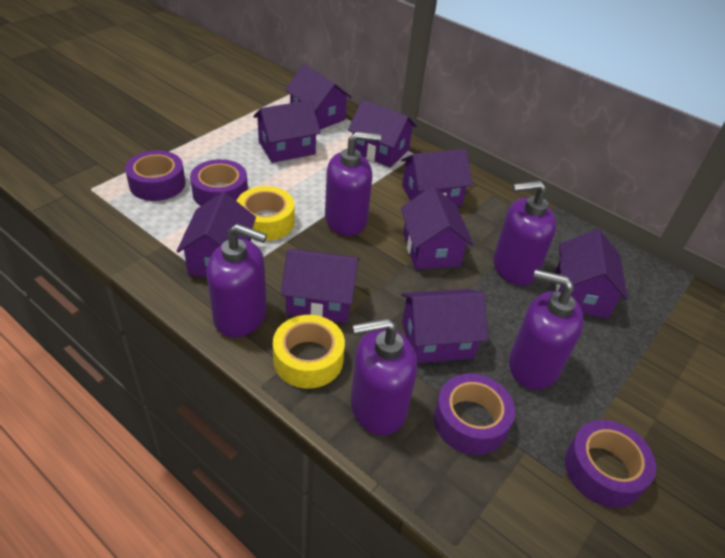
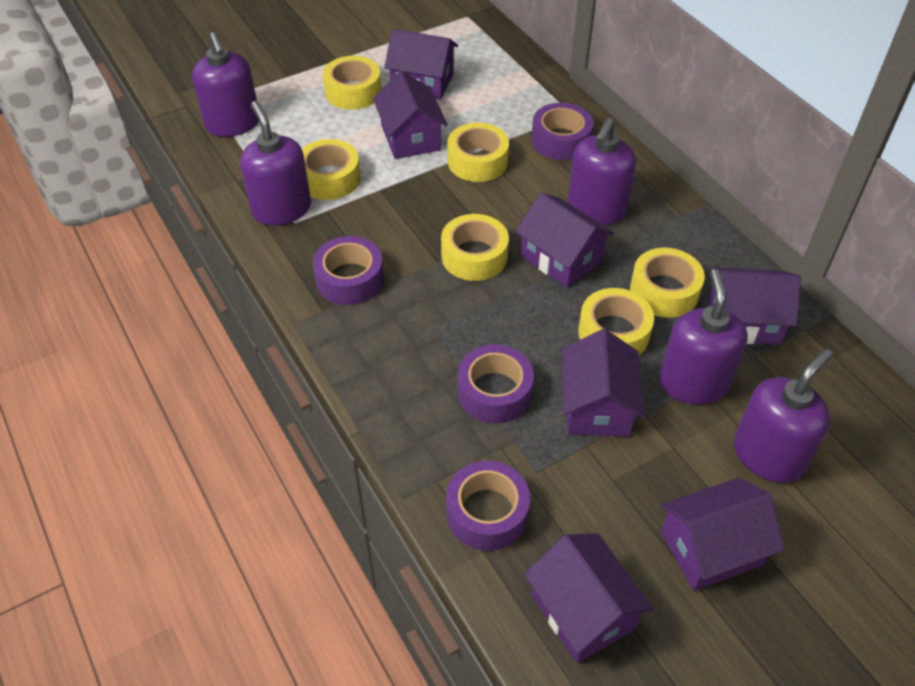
purple house: 9 -> 7
yellow tape: 2 -> 6

